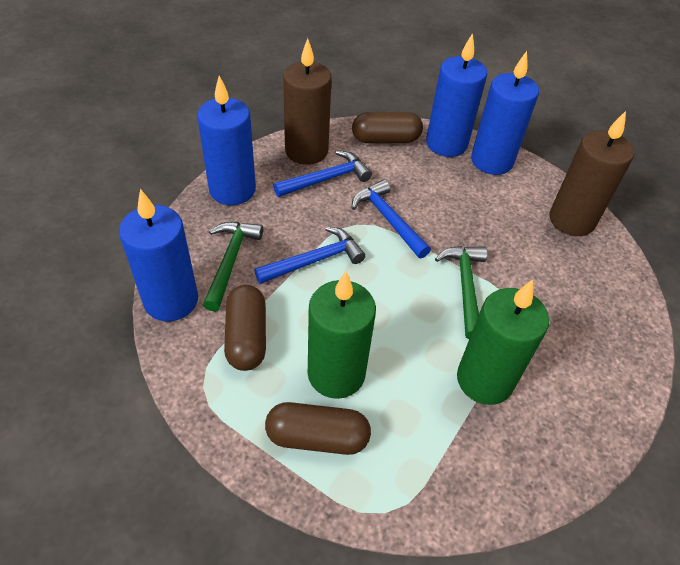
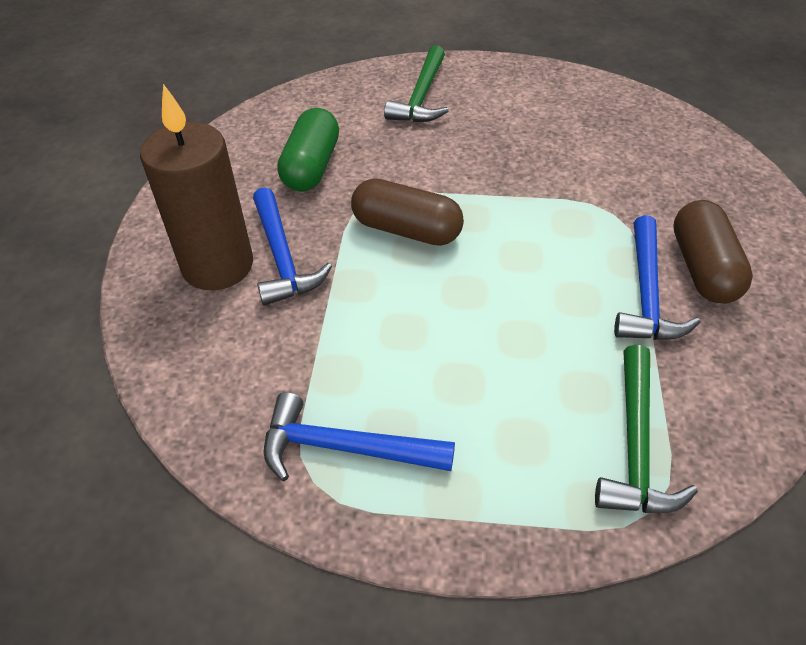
blue candle: 4 -> 0
brown candle: 2 -> 1
brown capsule: 3 -> 2
green candle: 2 -> 0
green capsule: 0 -> 1

